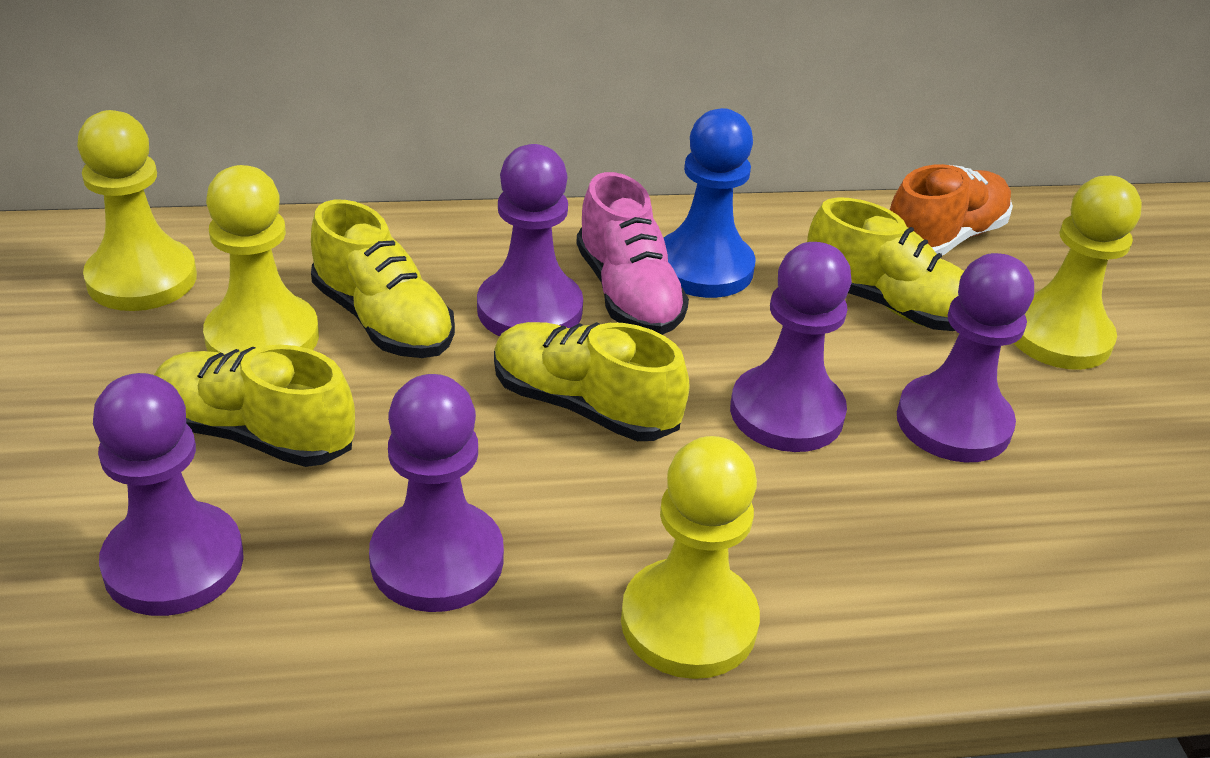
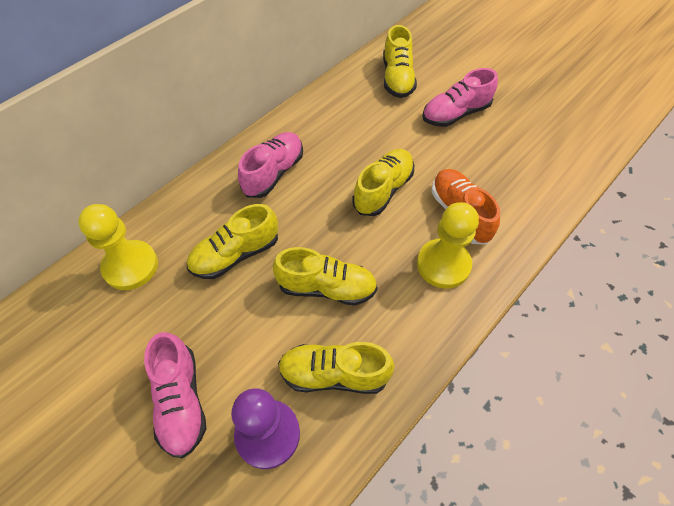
blue pawn: 1 -> 0
pink shoe: 1 -> 3
purple pawn: 5 -> 1
yellow pawn: 4 -> 2
yellow shoe: 4 -> 5

